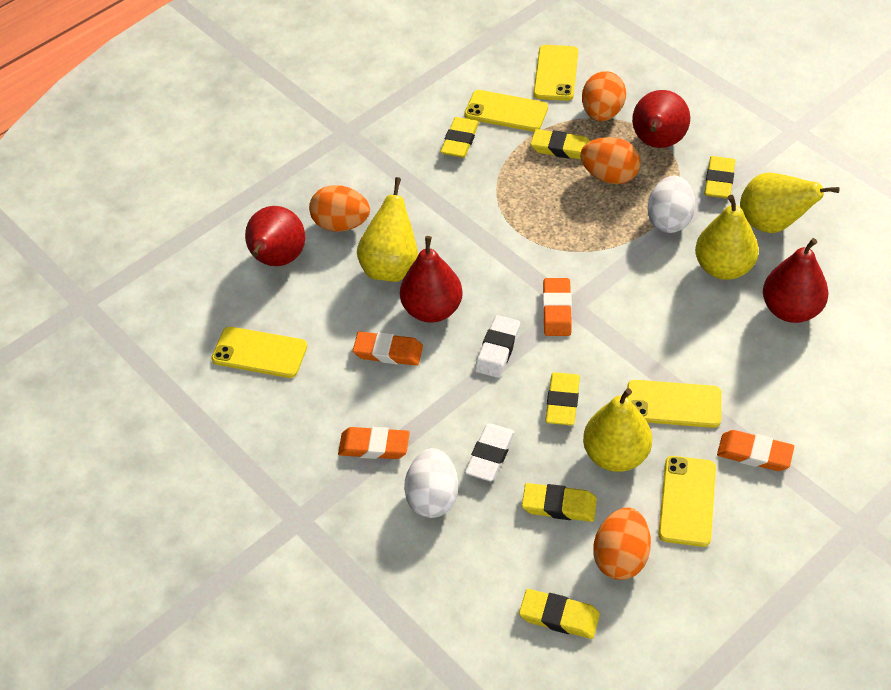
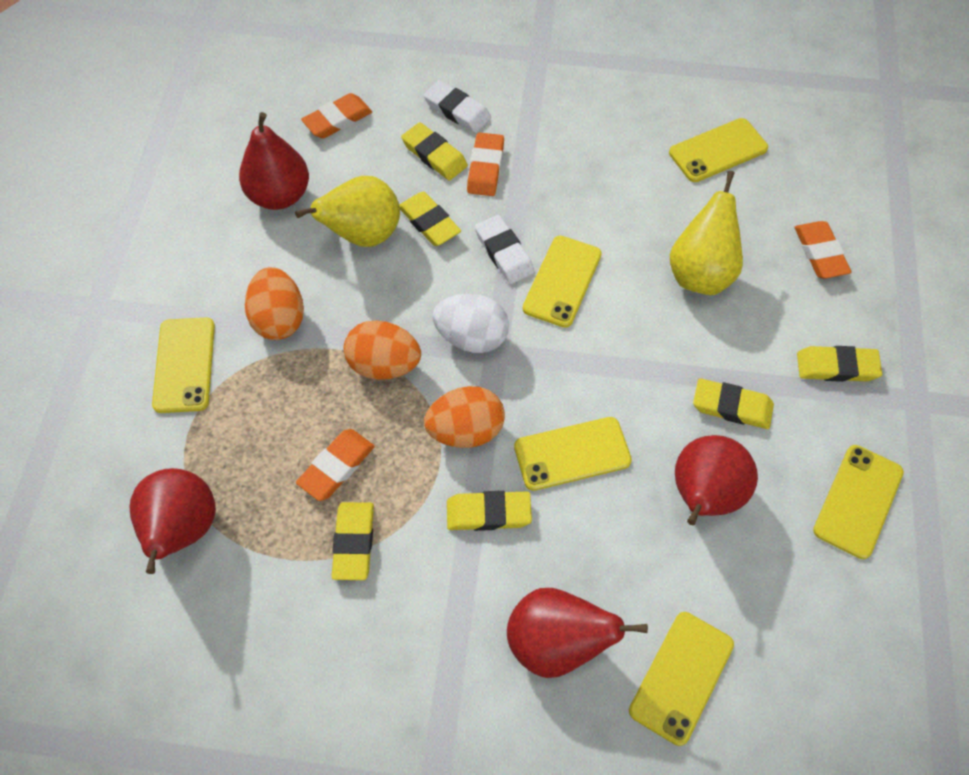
orange egg: 4 -> 3
white egg: 2 -> 1
yellow pear: 4 -> 2
yellow phone: 5 -> 6

